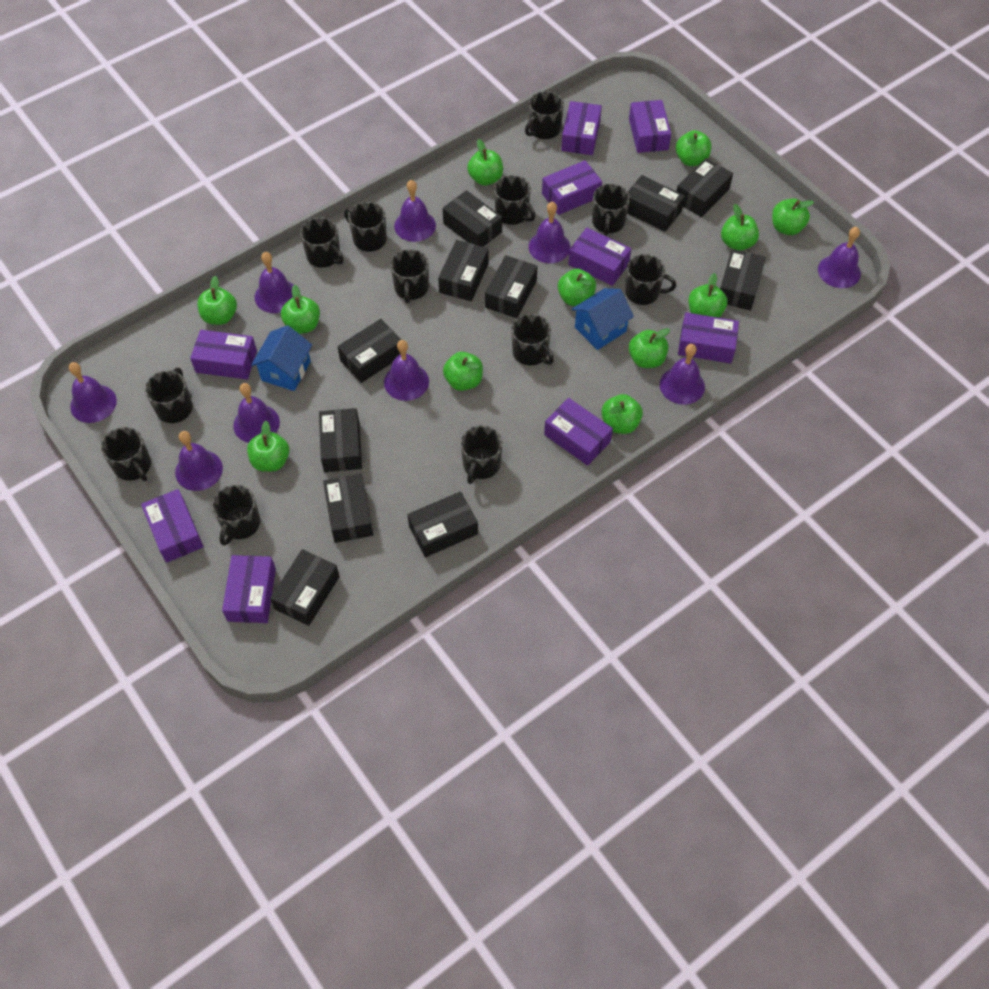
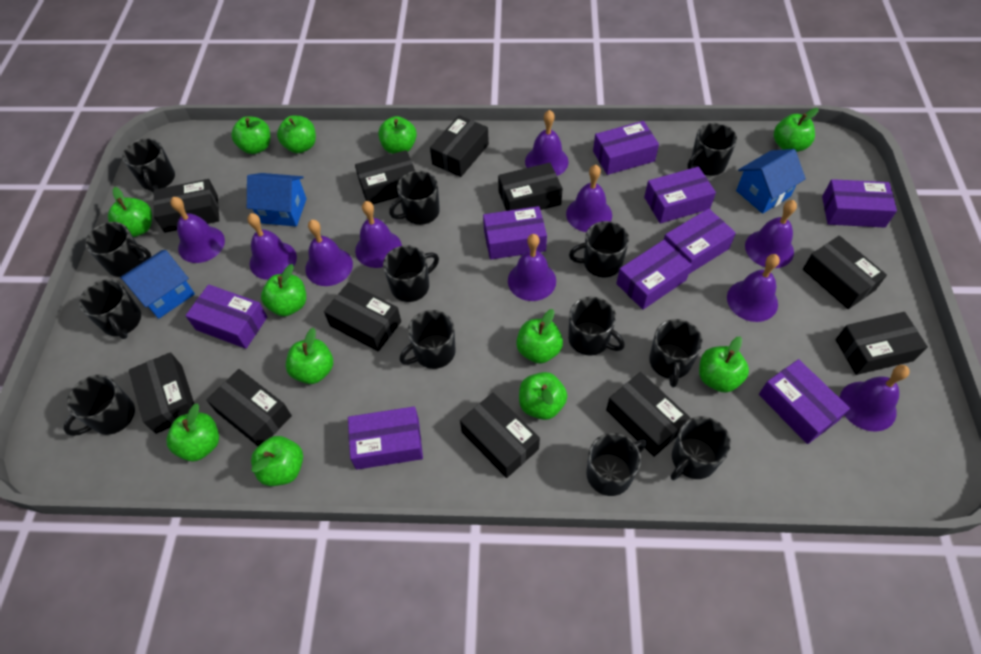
black mug: 12 -> 13
blue house: 2 -> 3
purple bell: 9 -> 10

